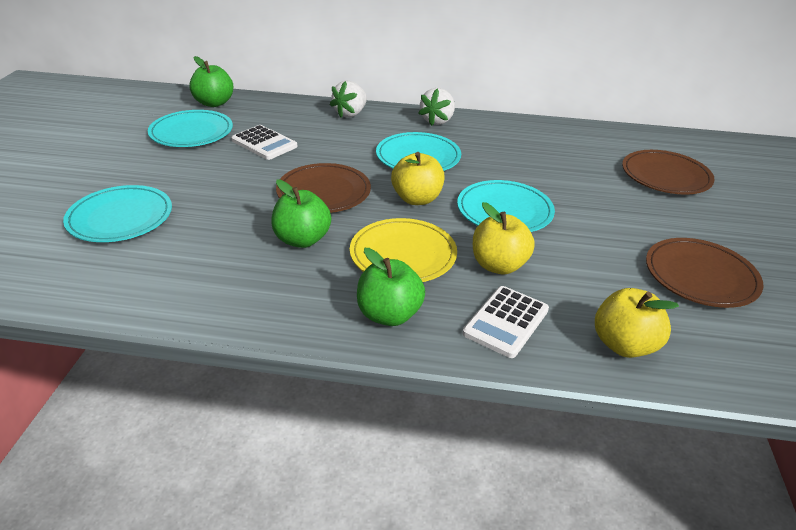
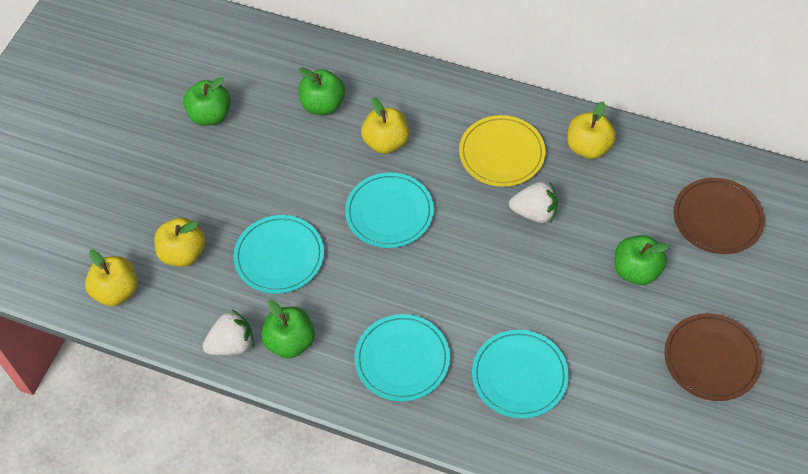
brown plate: 3 -> 2
green apple: 3 -> 4
white calculator: 2 -> 0
yellow apple: 3 -> 4

